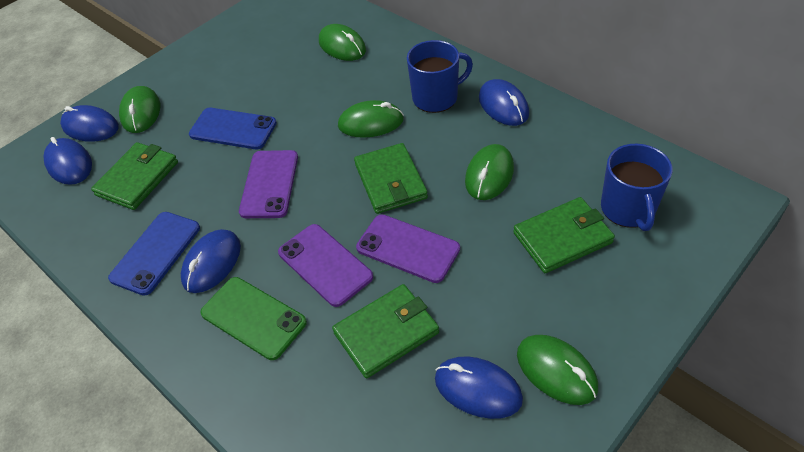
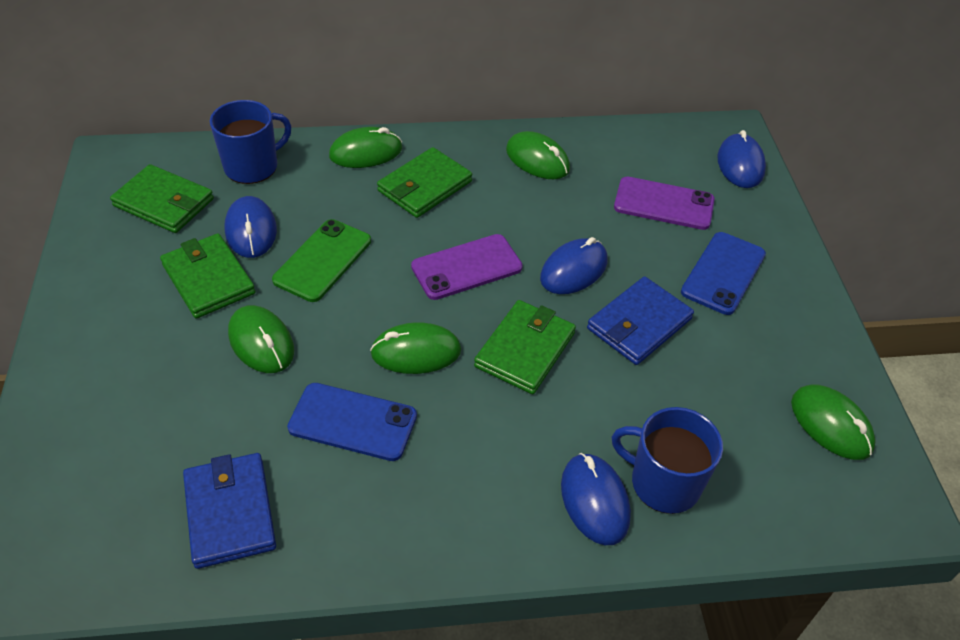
blue mouse: 5 -> 4
blue wallet: 0 -> 2
purple phone: 3 -> 2

